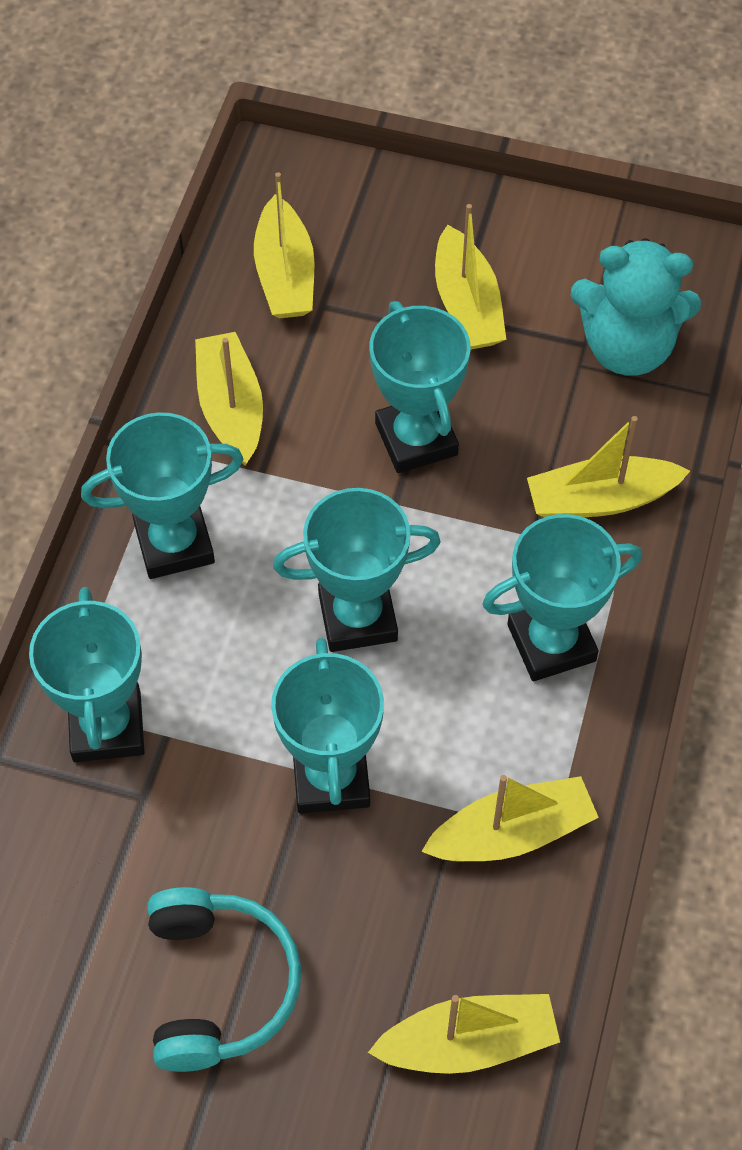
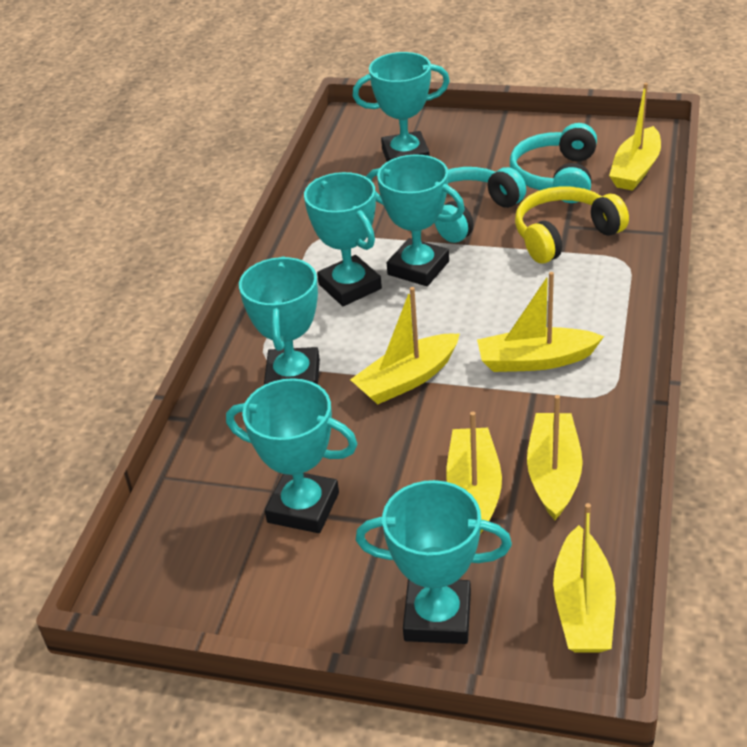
turquoise headphones: 1 -> 2
turquoise teddy bear: 1 -> 0
yellow headphones: 0 -> 1

